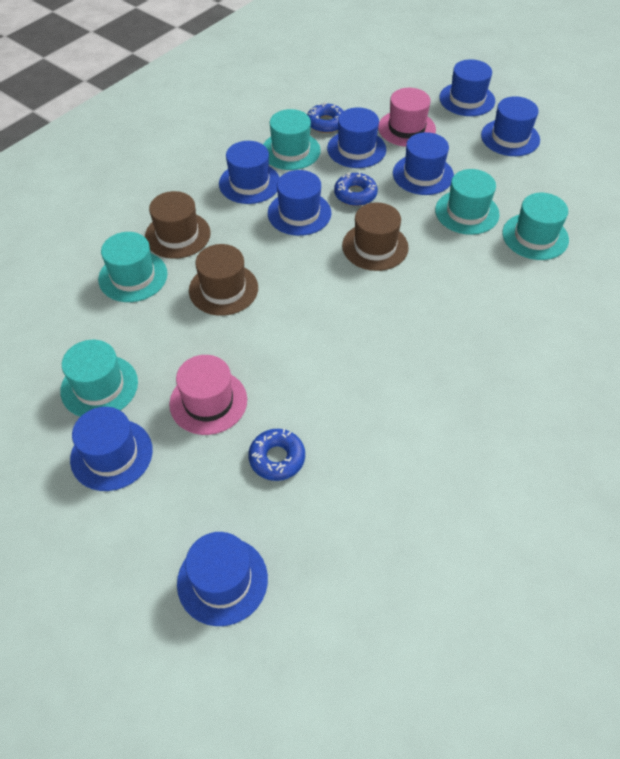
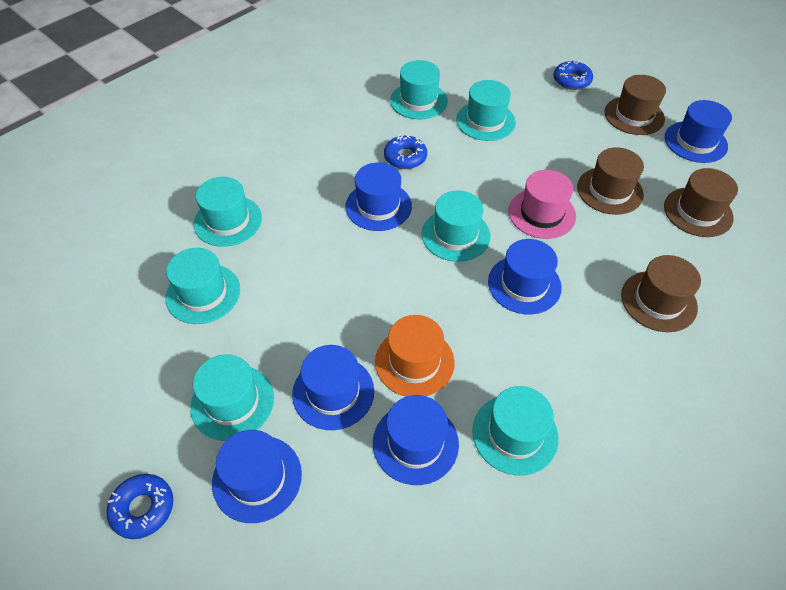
blue hat: 8 -> 6
brown hat: 3 -> 4
orange hat: 0 -> 1
pink hat: 2 -> 1
turquoise hat: 5 -> 7

